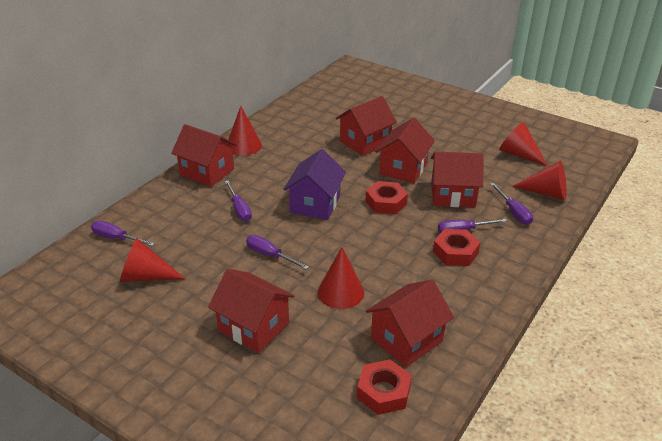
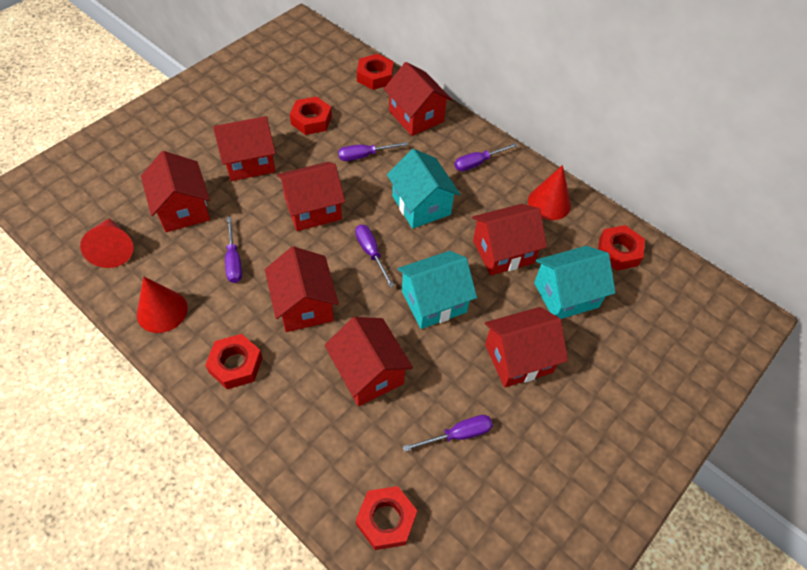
purple house: 1 -> 0
red cone: 5 -> 3
red house: 6 -> 8
red nut: 3 -> 5
turquoise house: 0 -> 3

